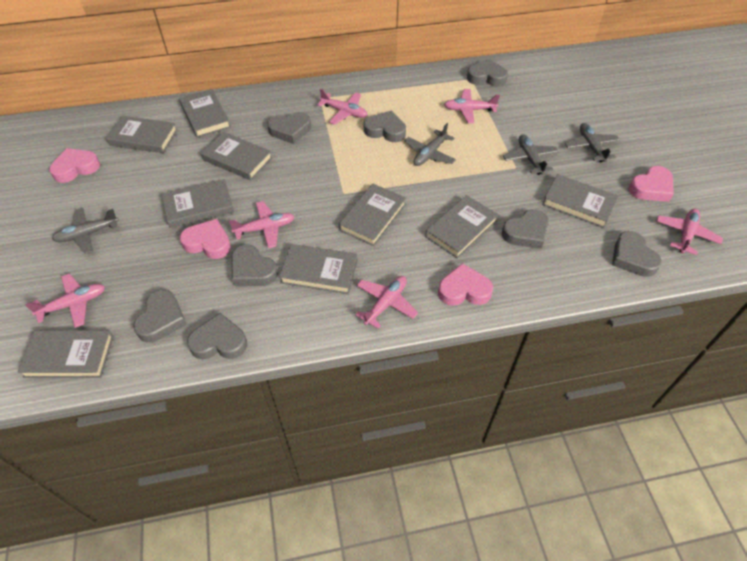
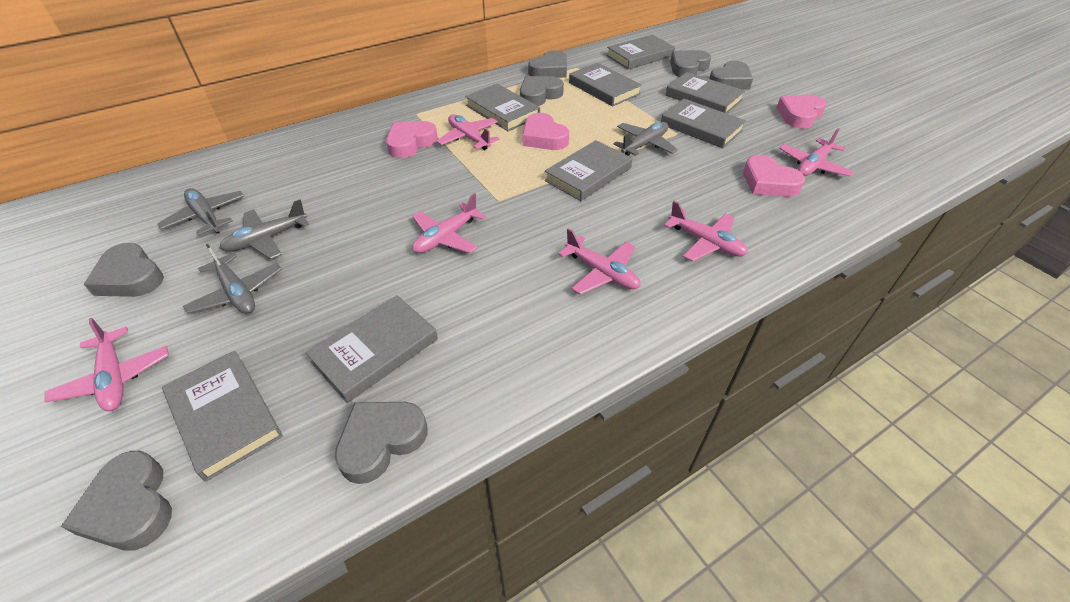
grey book: 9 -> 8
grey heart: 8 -> 7

